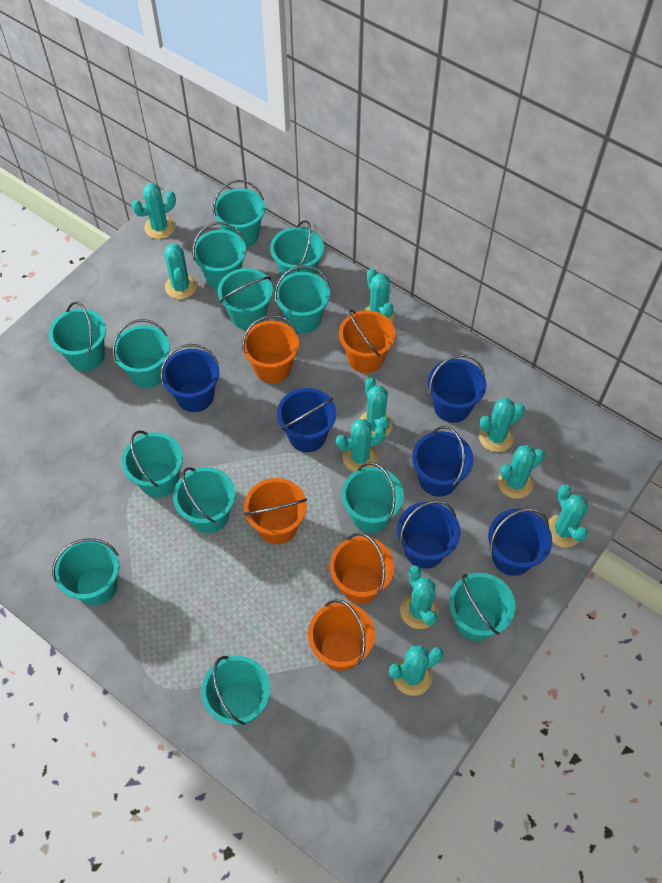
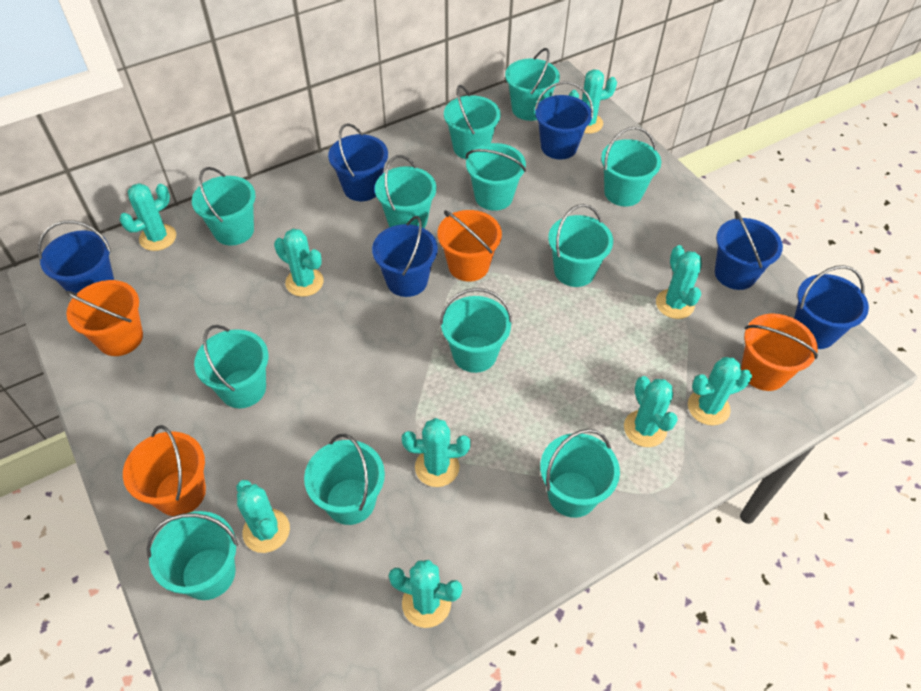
orange bucket: 5 -> 4
turquoise bucket: 13 -> 12
turquoise cactus: 10 -> 9

